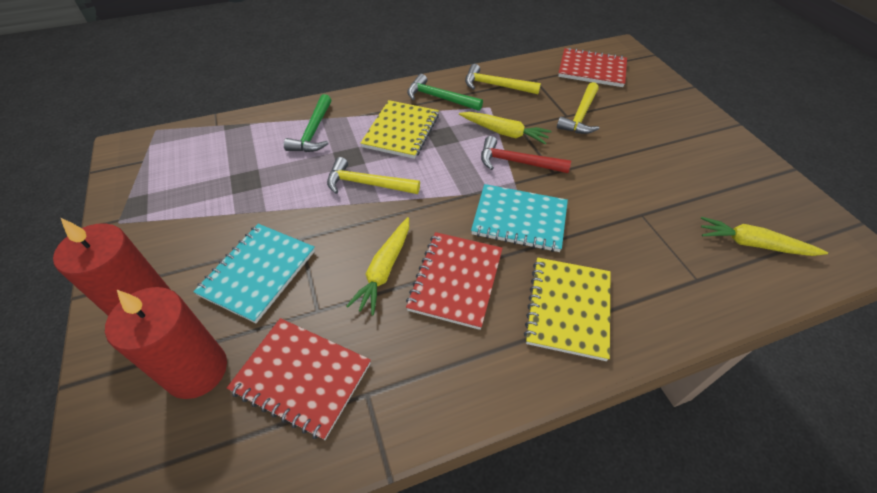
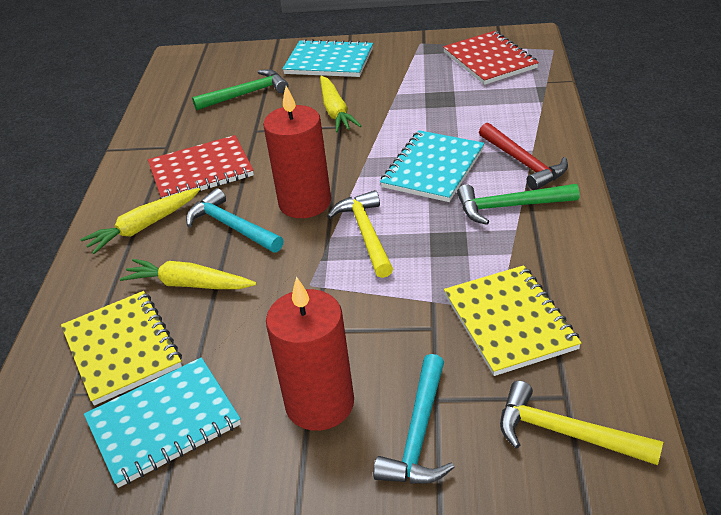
red notebook: 3 -> 2
turquoise hammer: 0 -> 2
turquoise notebook: 2 -> 3
yellow hammer: 3 -> 2

